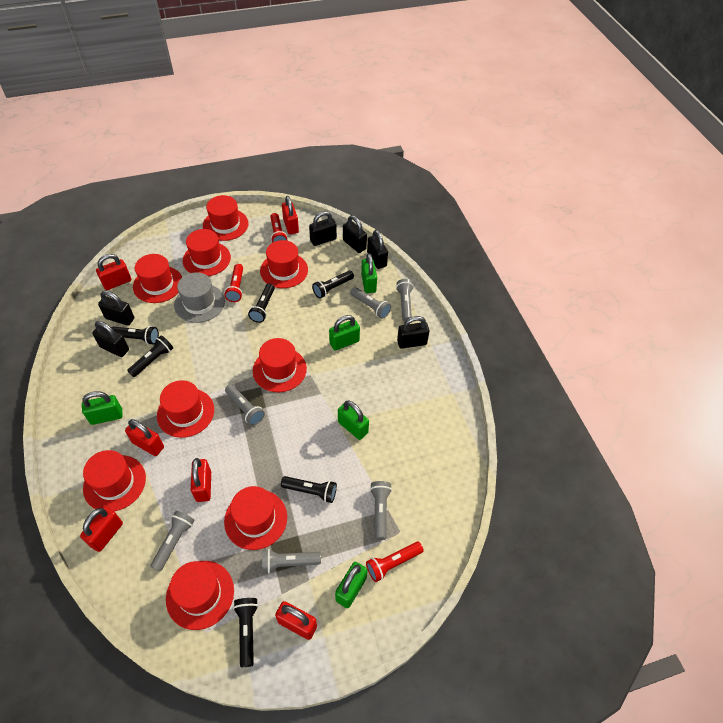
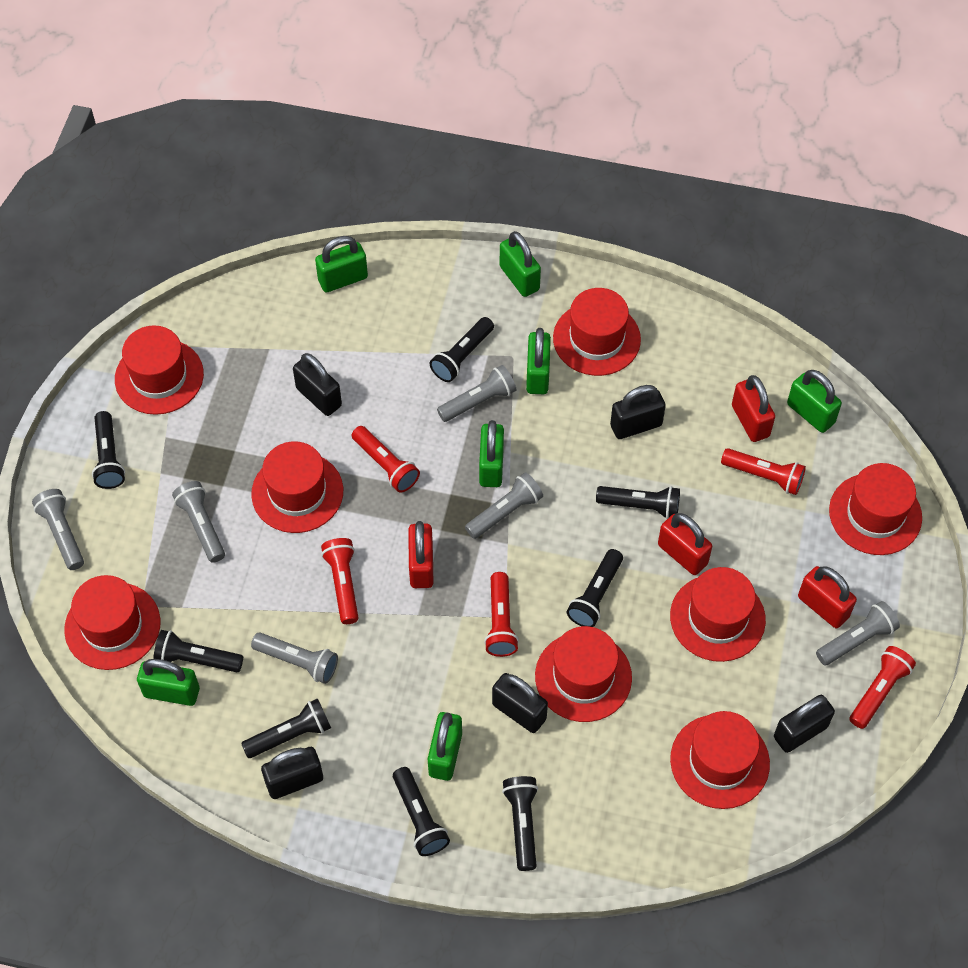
black flashlight: 6 -> 8
black padlock: 6 -> 5
green padlock: 5 -> 7
grey hat: 1 -> 0
red flashlight: 3 -> 5
red hat: 9 -> 8
red padlock: 6 -> 4

